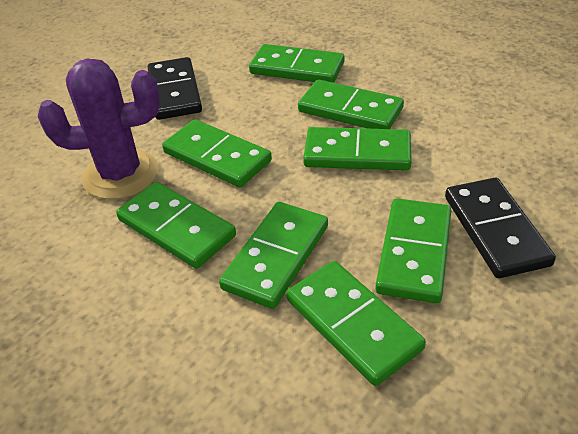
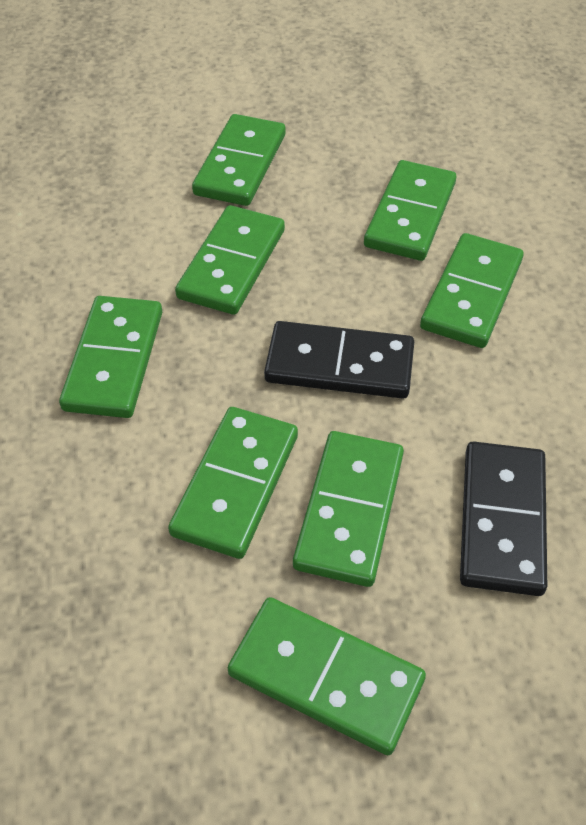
purple cactus: 1 -> 0

